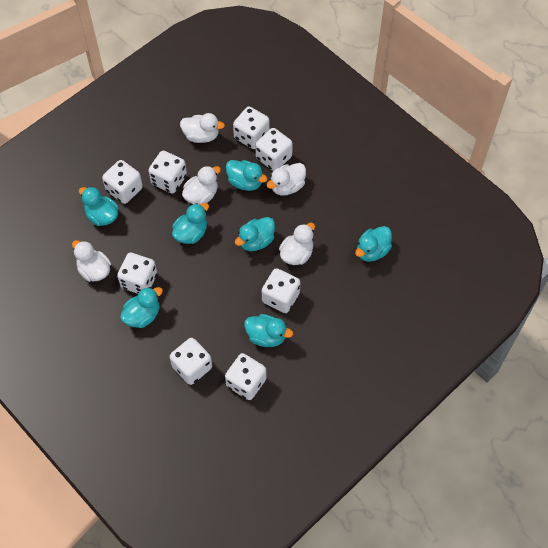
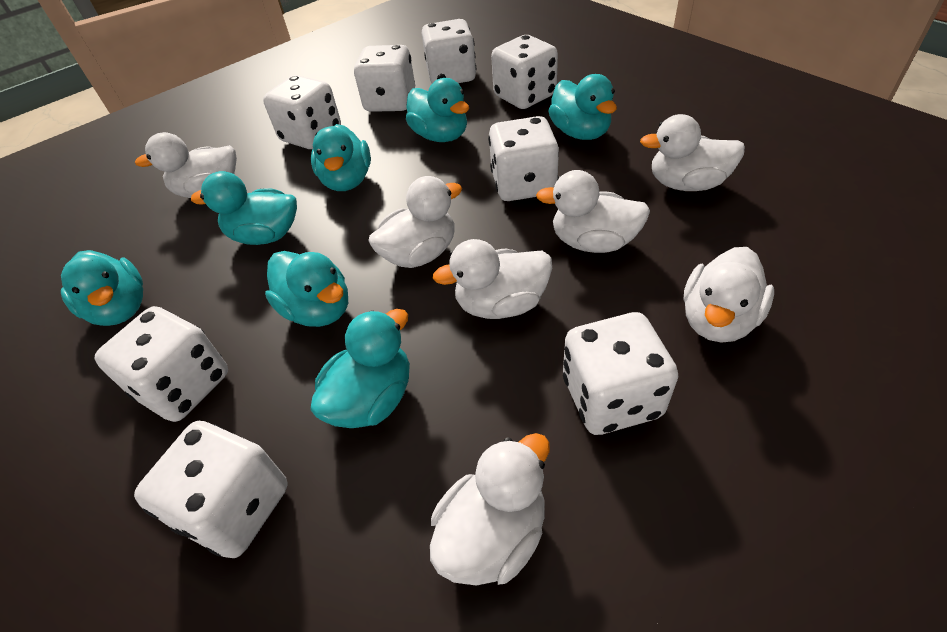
white duck: 5 -> 7

